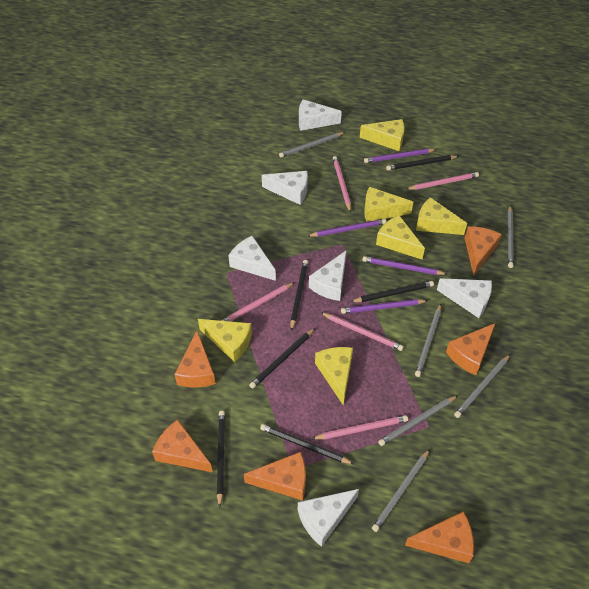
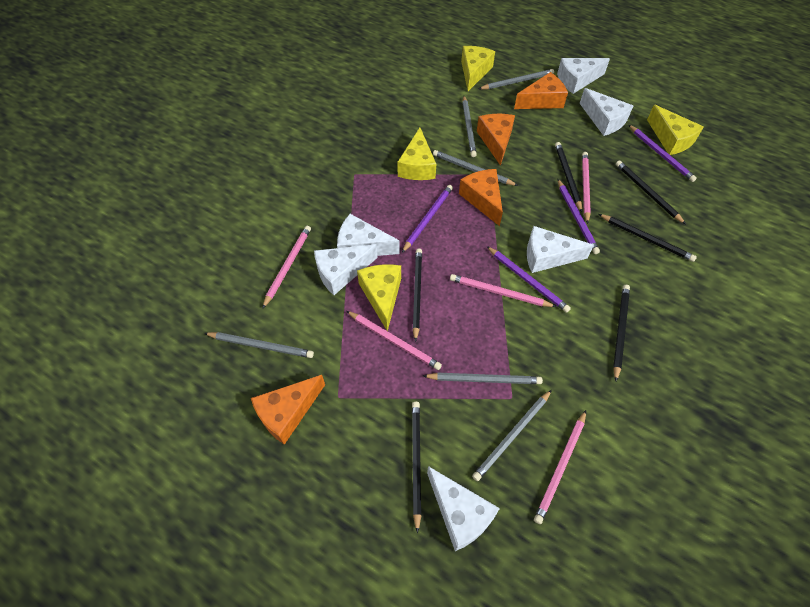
orange cheese: 6 -> 4
yellow cheese: 6 -> 4

